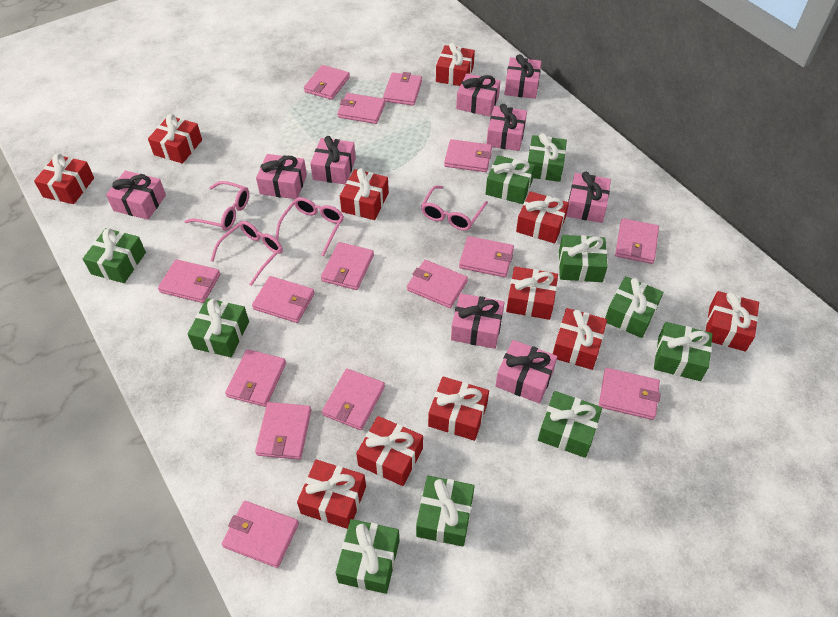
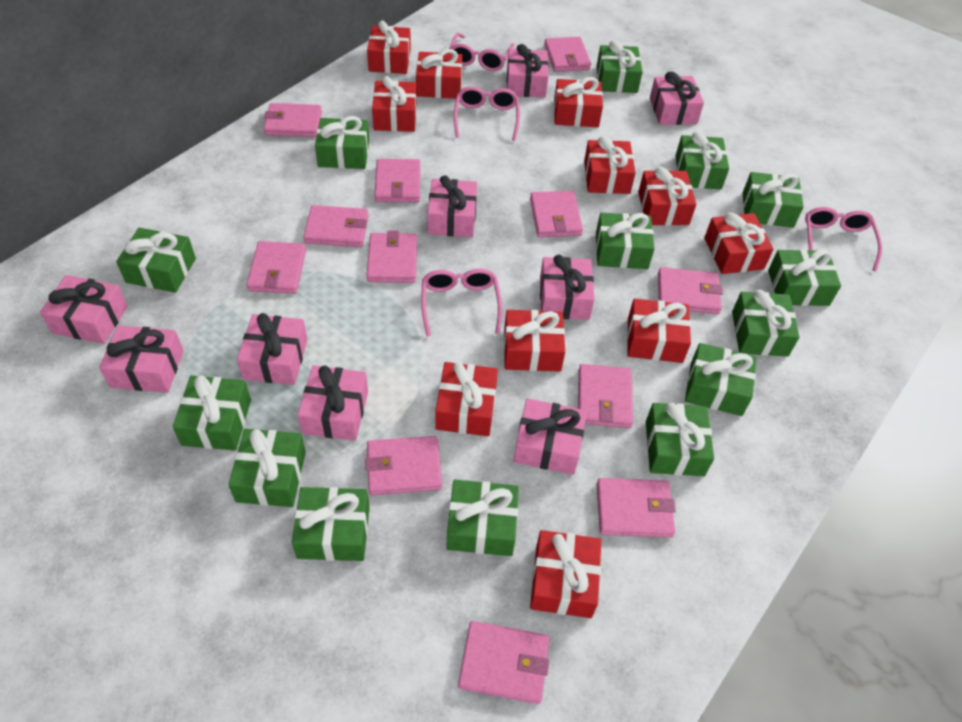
green gift: 10 -> 14
pink wallet: 15 -> 12

